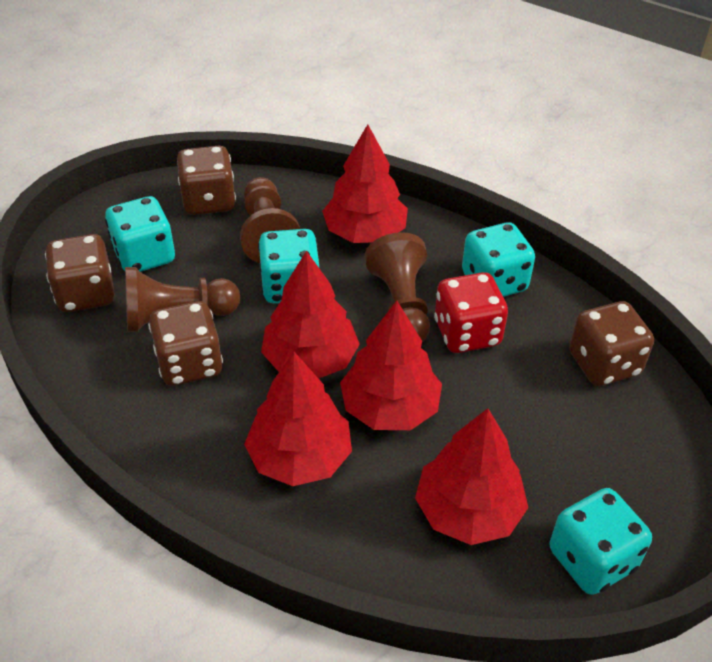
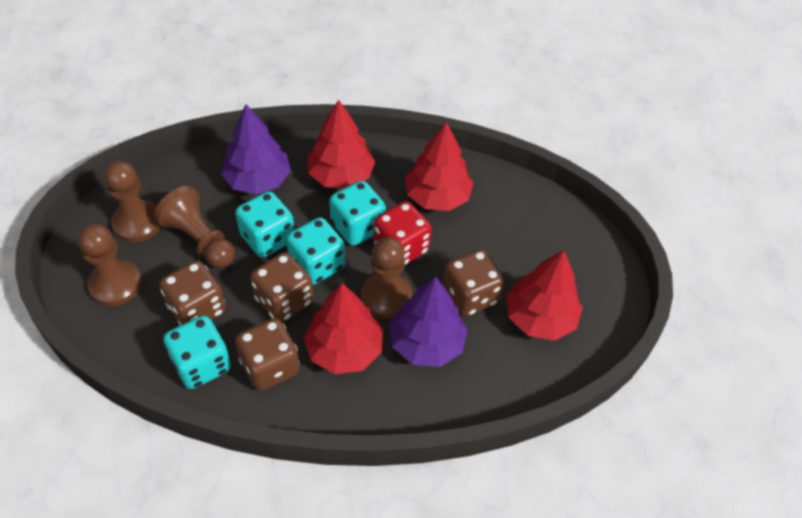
brown pawn: 3 -> 4
purple tree: 0 -> 2
red tree: 5 -> 4

